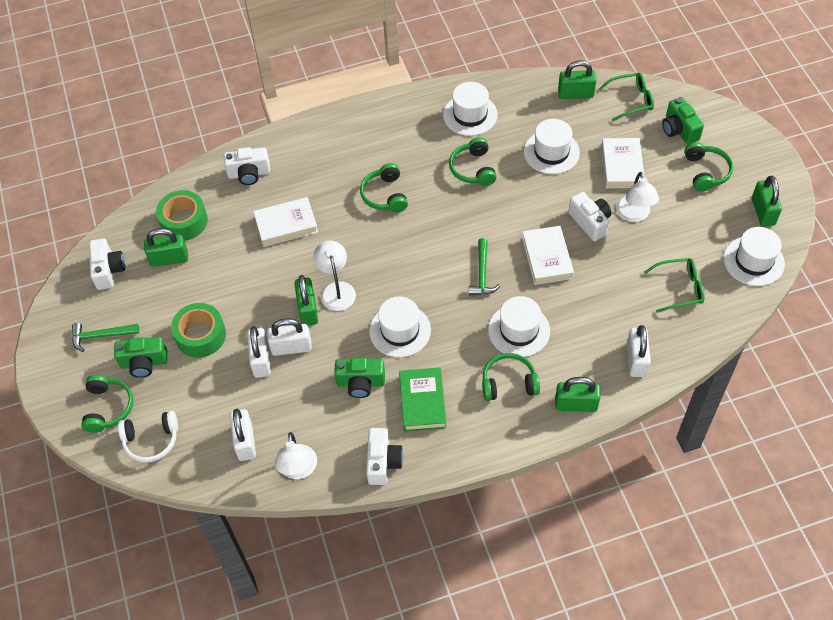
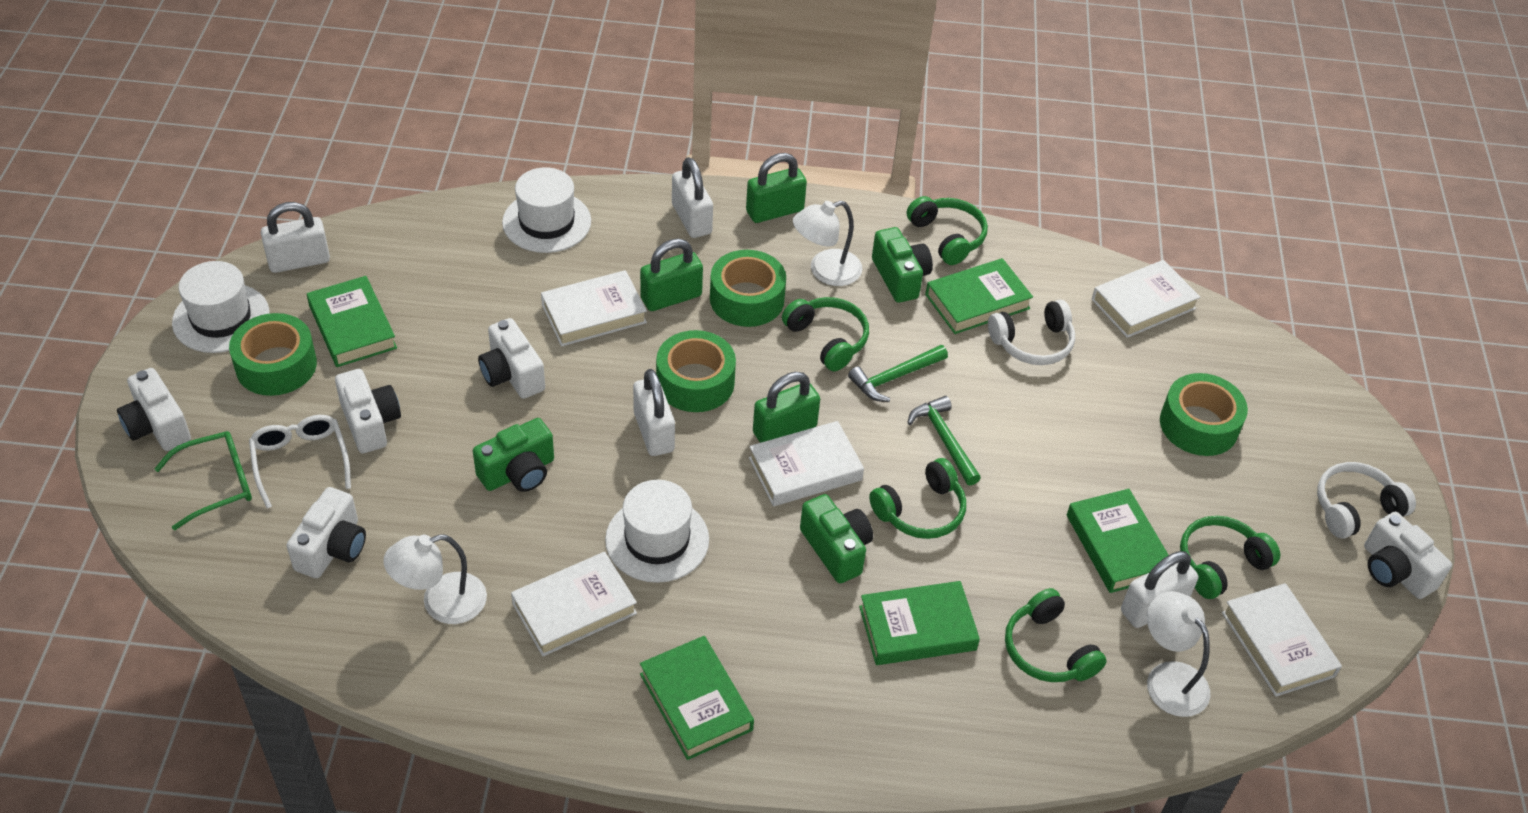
green book: 1 -> 5
green glasses: 2 -> 1
green padlock: 5 -> 3
green tape: 2 -> 4
white book: 3 -> 5
white camera: 4 -> 5
white glasses: 0 -> 1
white hat: 5 -> 3
white headphones: 1 -> 2

